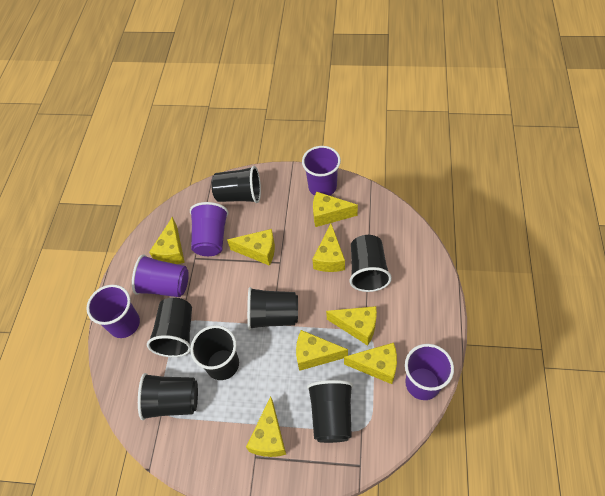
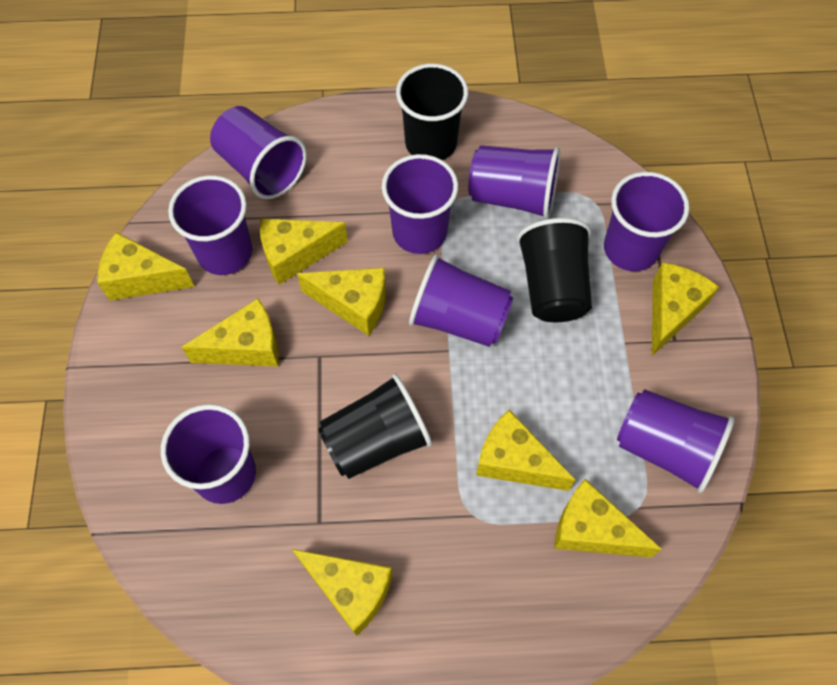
black cup: 7 -> 3
purple cup: 5 -> 8

